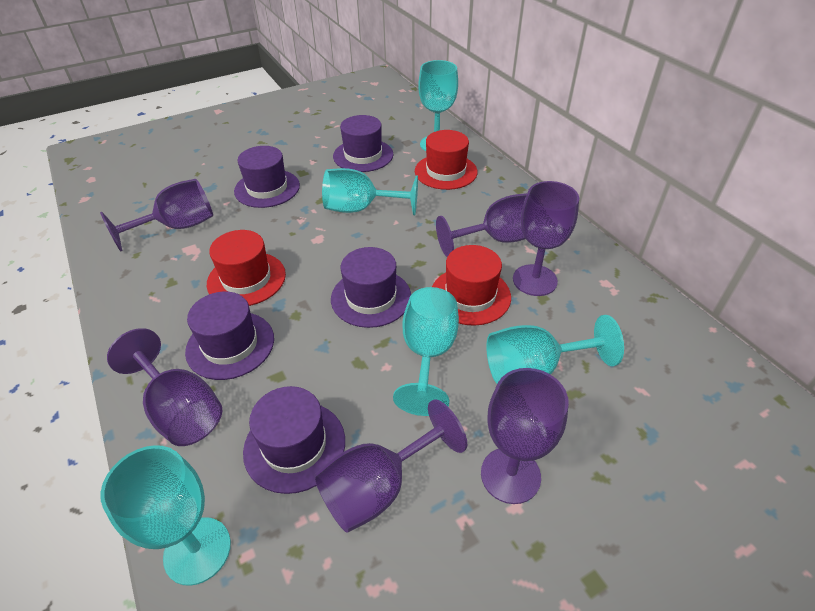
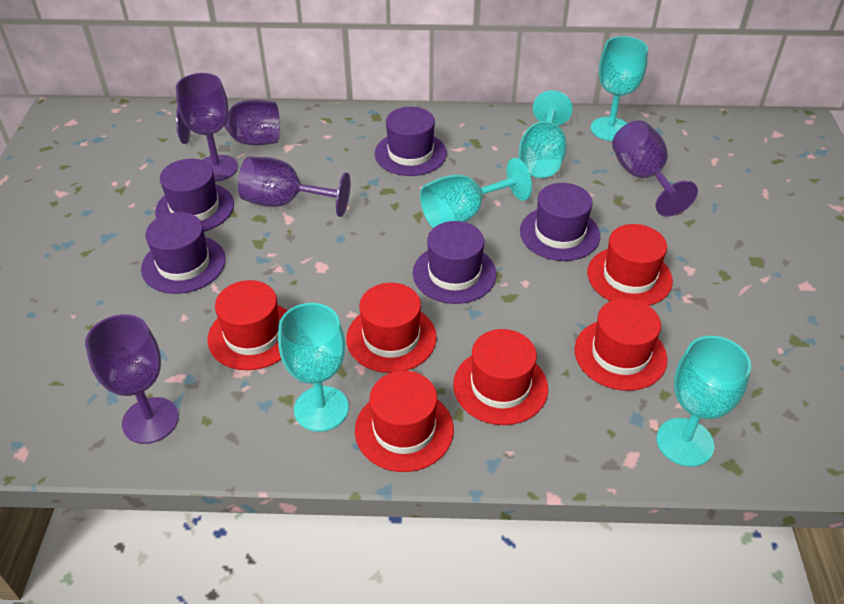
purple goblet: 6 -> 5
red hat: 3 -> 6

